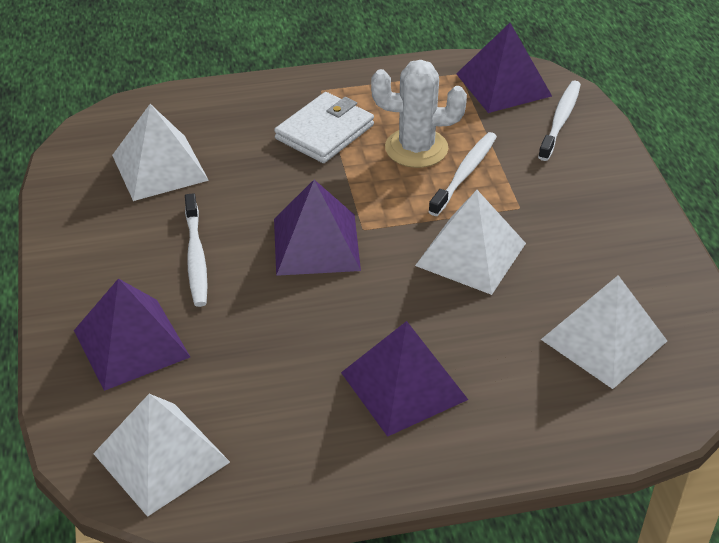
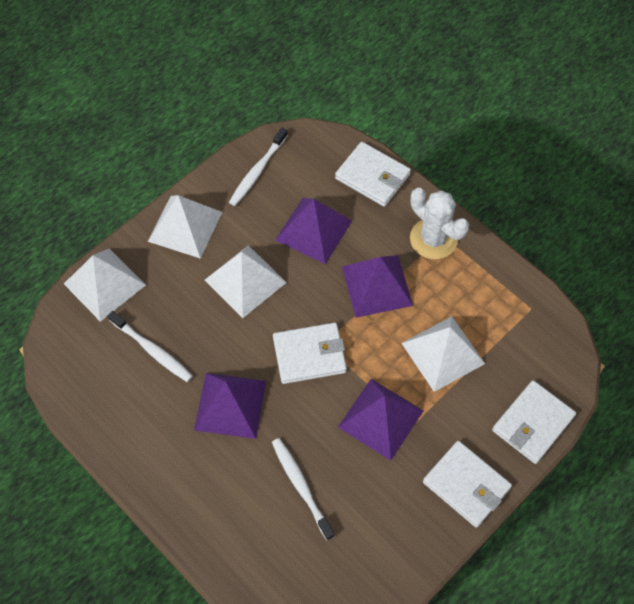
white wallet: 1 -> 4

